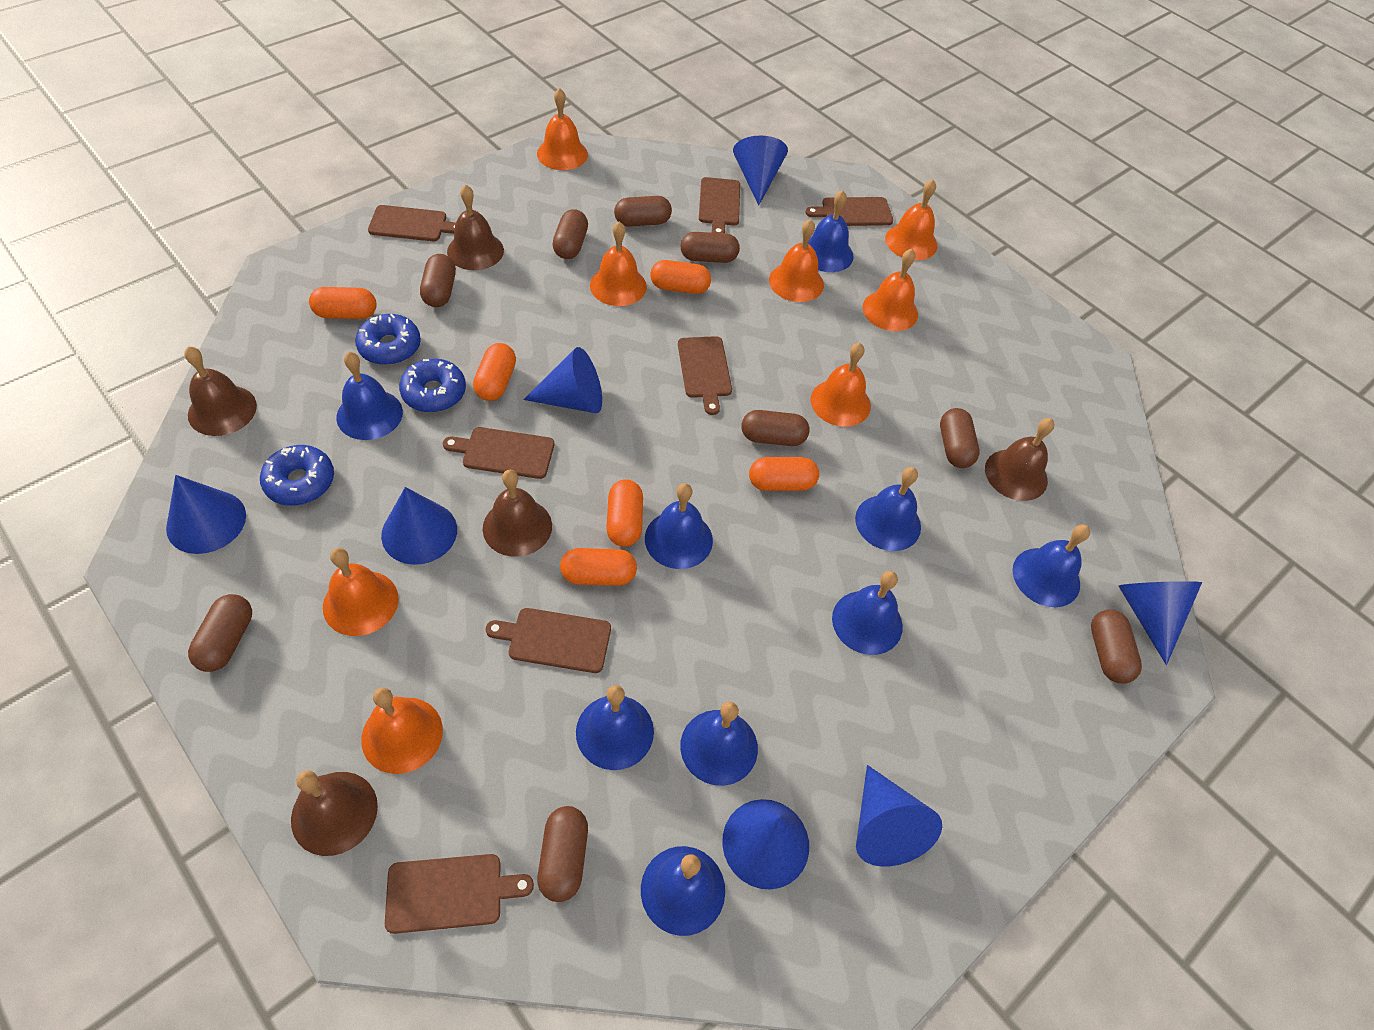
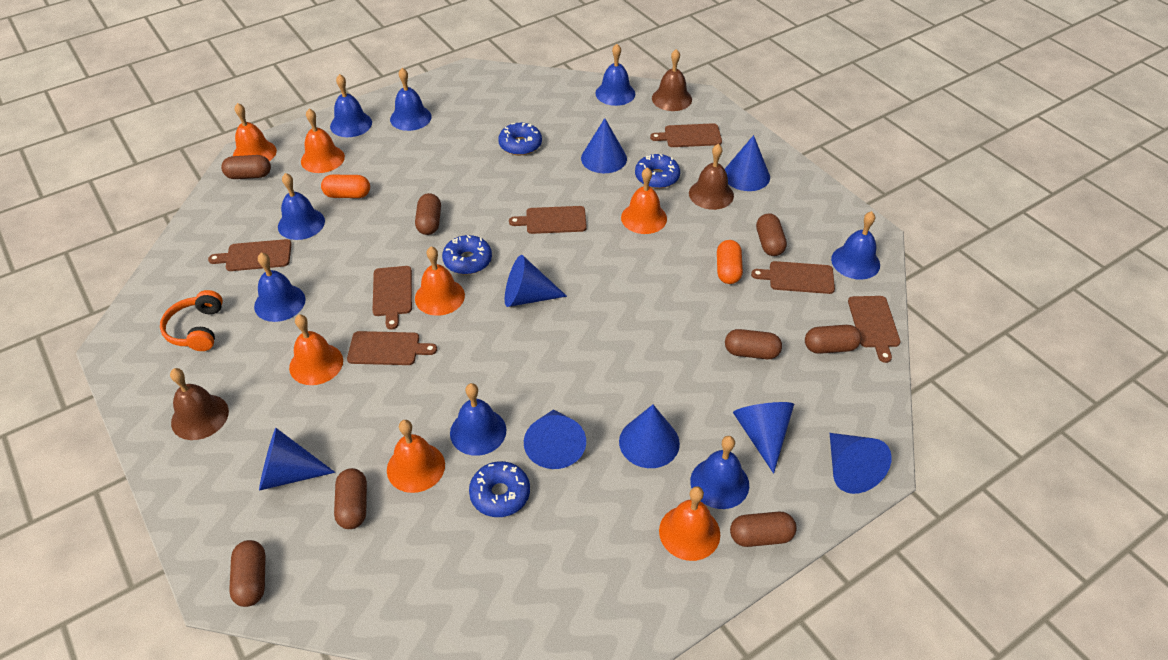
blue bell: 9 -> 8
blue cone: 7 -> 8
blue donut: 3 -> 4
brown bell: 5 -> 3
brown capsule: 9 -> 8
orange bell: 8 -> 7
orange capsule: 6 -> 2
orange headphones: 0 -> 1

